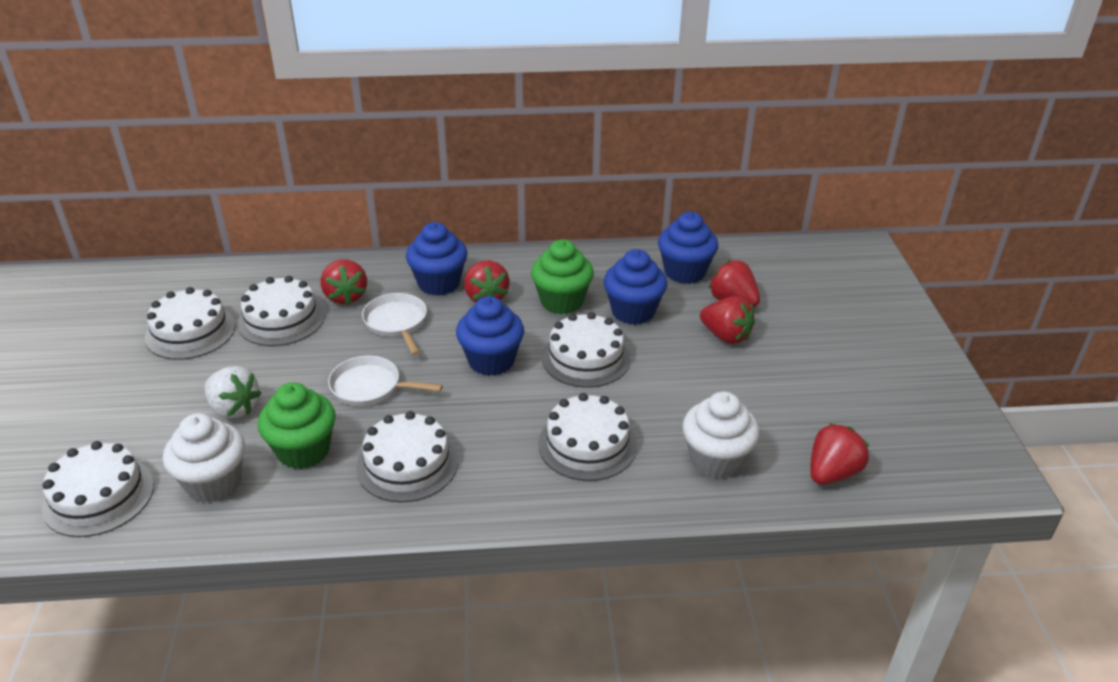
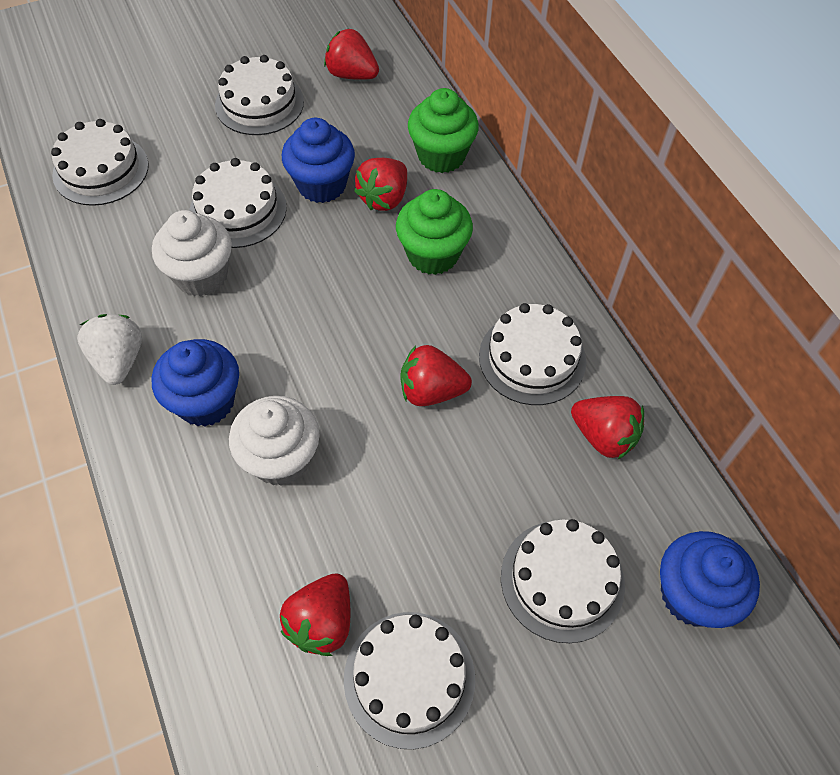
blue cupcake: 4 -> 3
white pan: 2 -> 0

